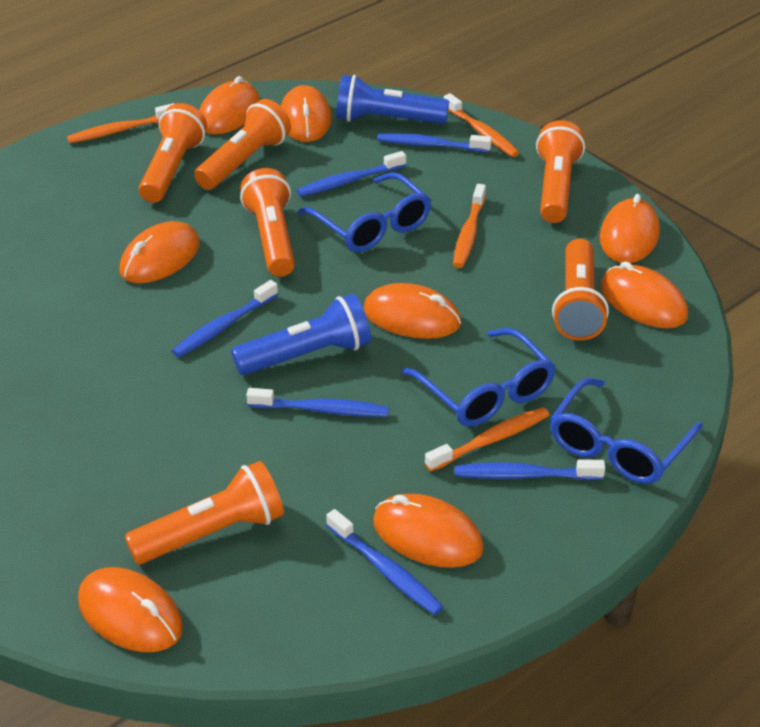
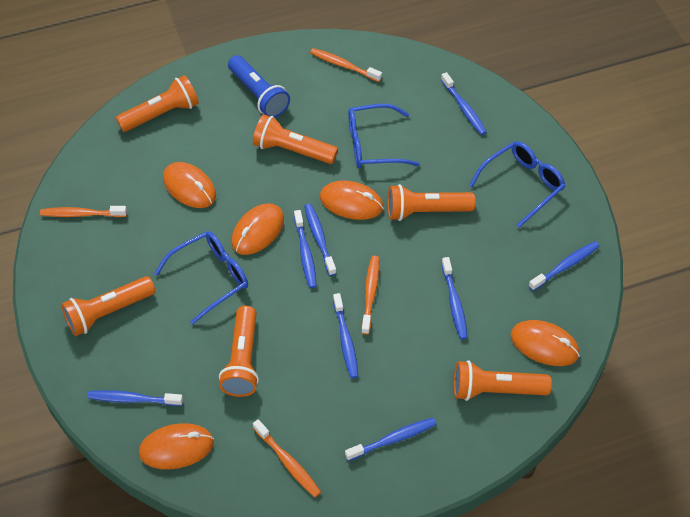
blue flashlight: 2 -> 1
blue toothbrush: 6 -> 8
orange mouse: 8 -> 5

